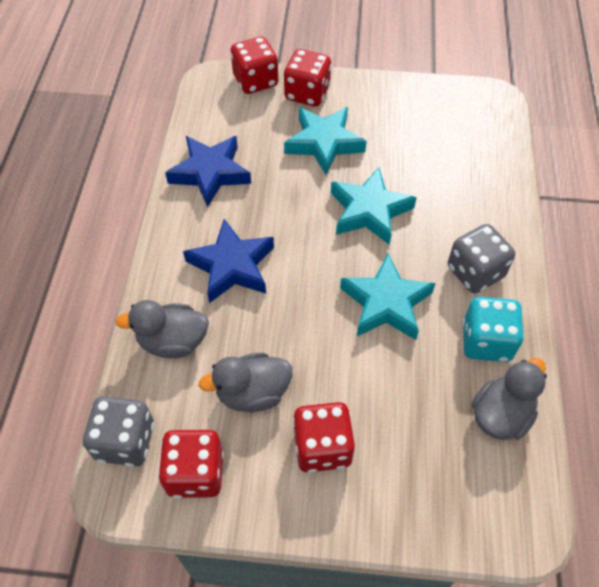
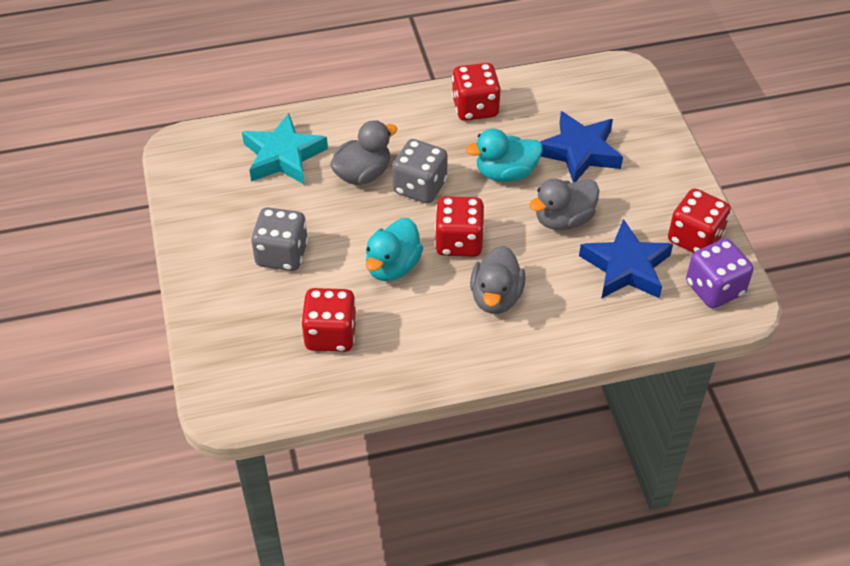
purple dice: 0 -> 1
turquoise dice: 1 -> 0
turquoise duck: 0 -> 2
turquoise star: 3 -> 1

